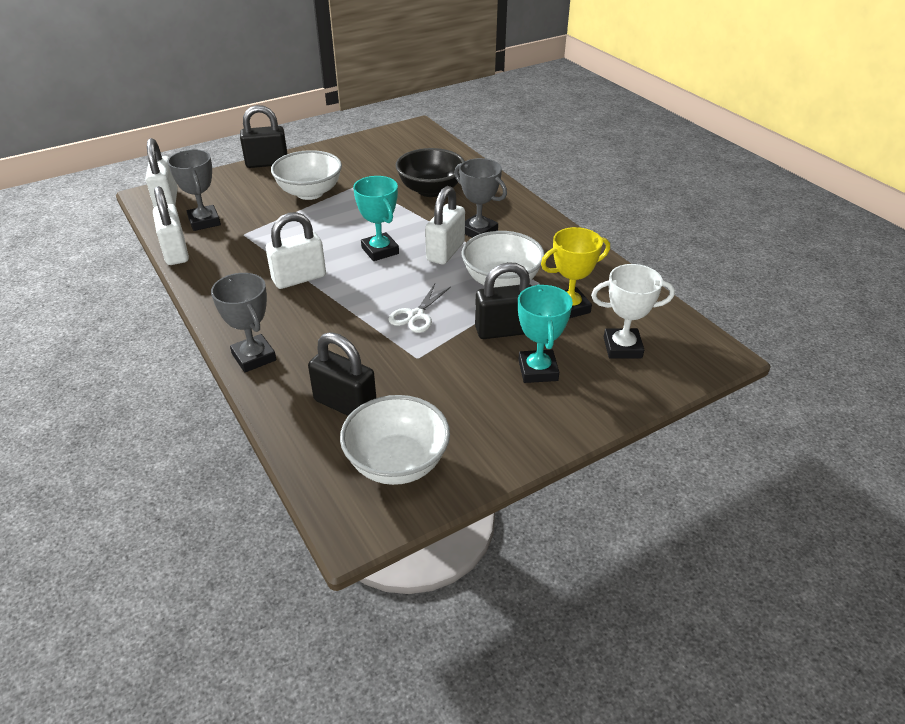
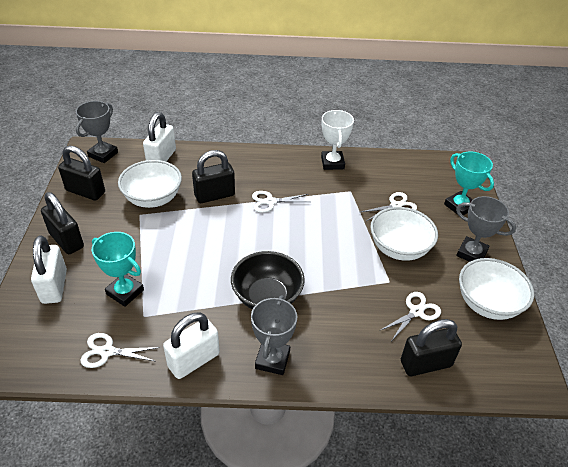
black padlock: 3 -> 4
white padlock: 4 -> 3
white scissors: 1 -> 4
yellow trophy: 1 -> 0

